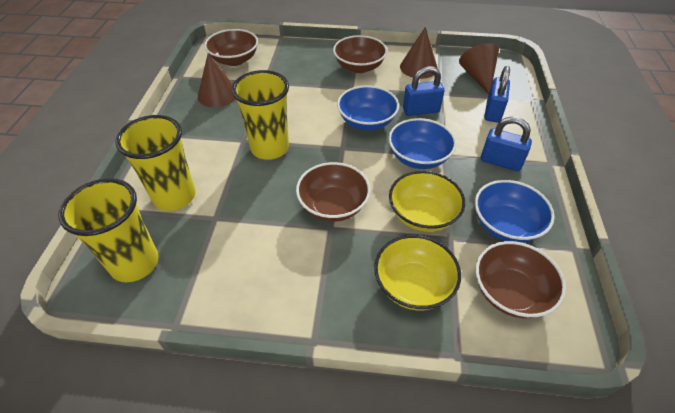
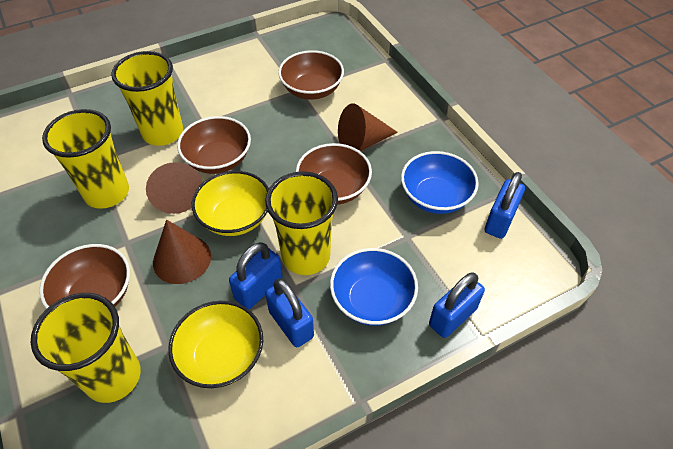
blue bowl: 3 -> 2
blue padlock: 3 -> 4
yellow cup: 3 -> 4

